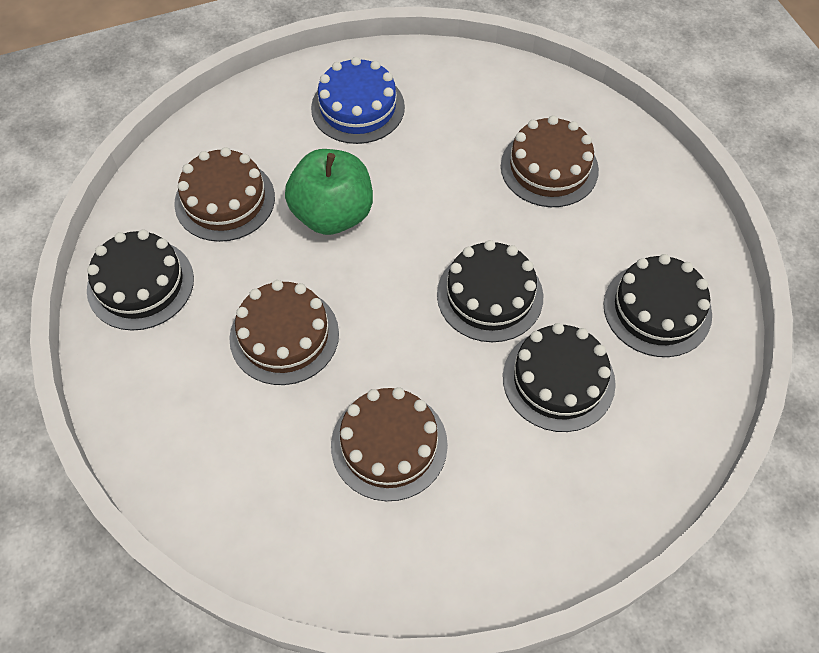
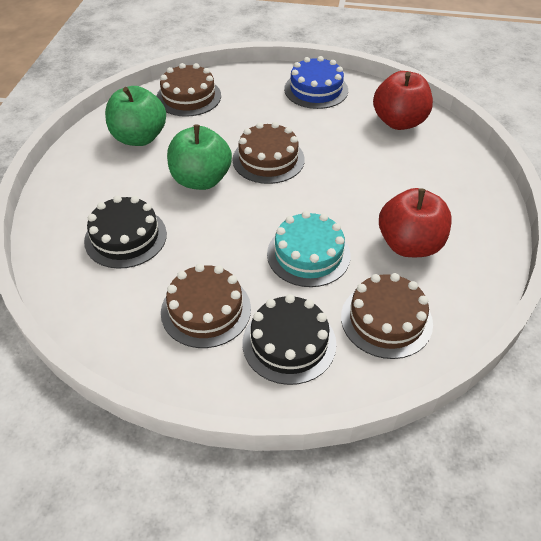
black cake: 4 -> 2
green apple: 1 -> 2
red apple: 0 -> 2
turquoise cake: 0 -> 1

